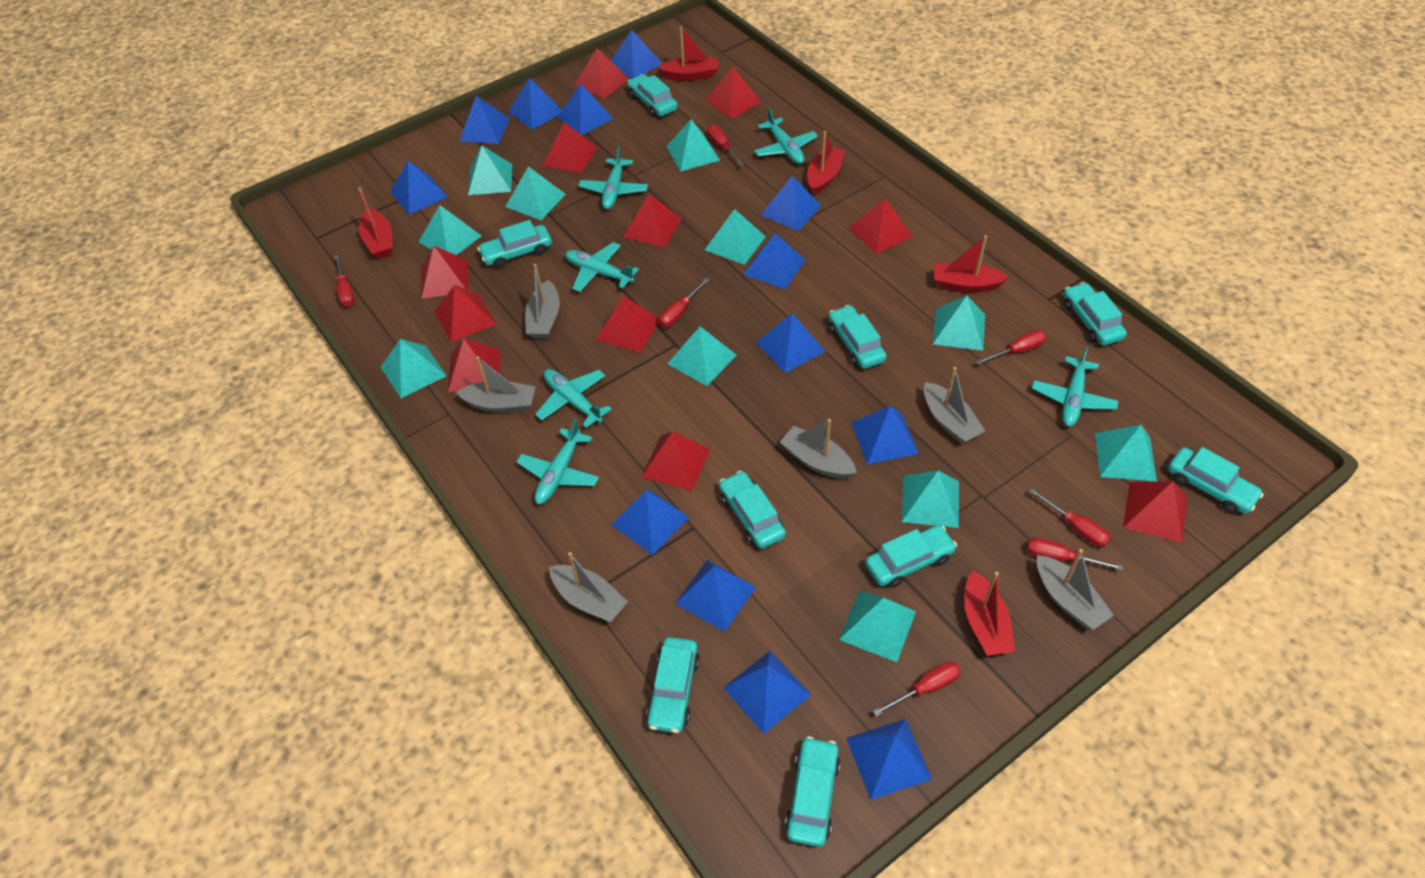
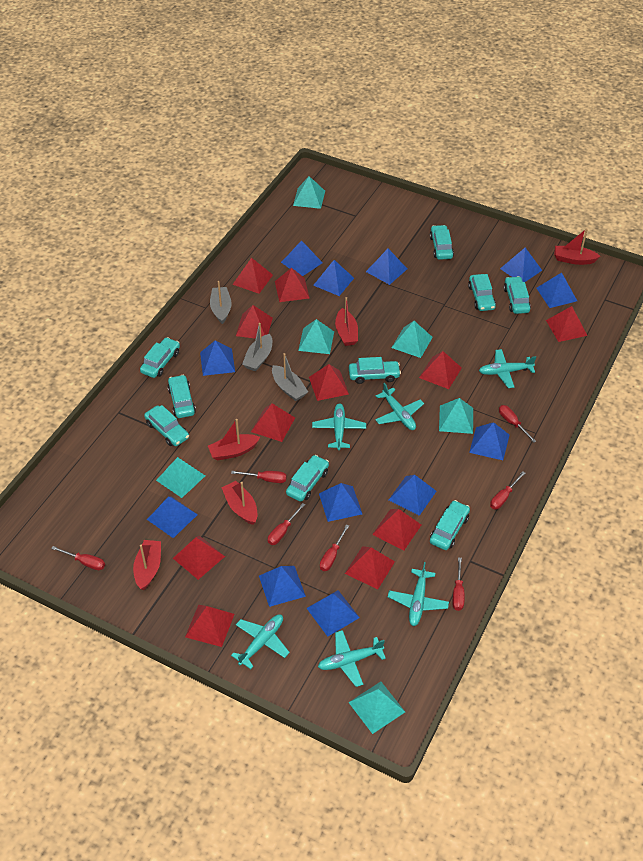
blue pyramid: 13 -> 12
grey boat: 6 -> 3
turquoise pyramid: 11 -> 6

